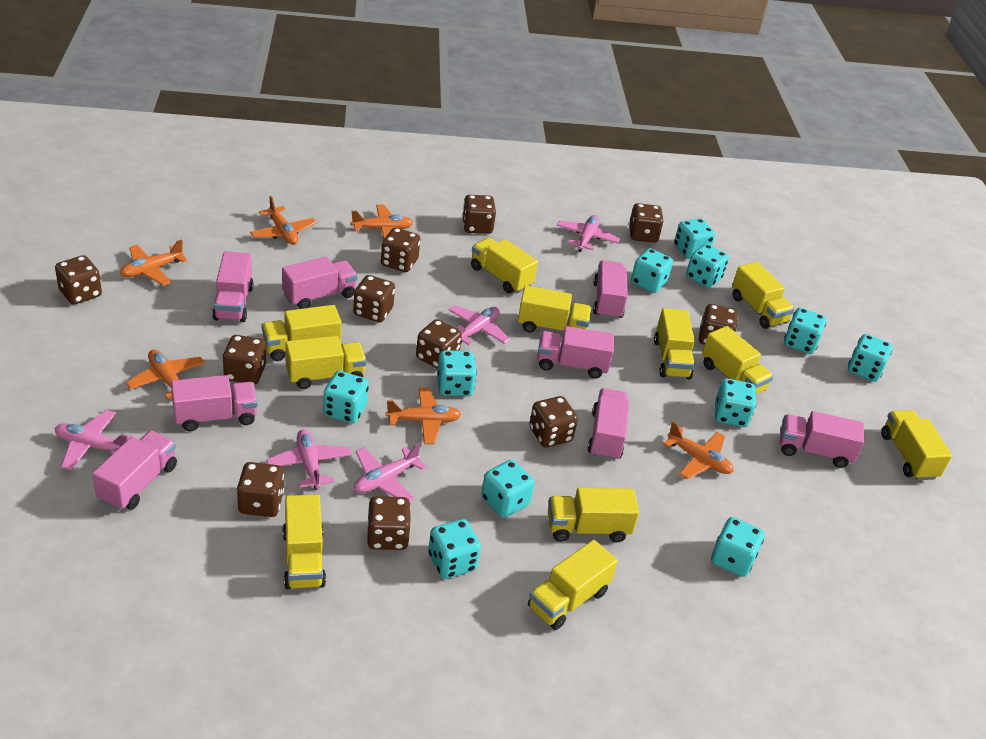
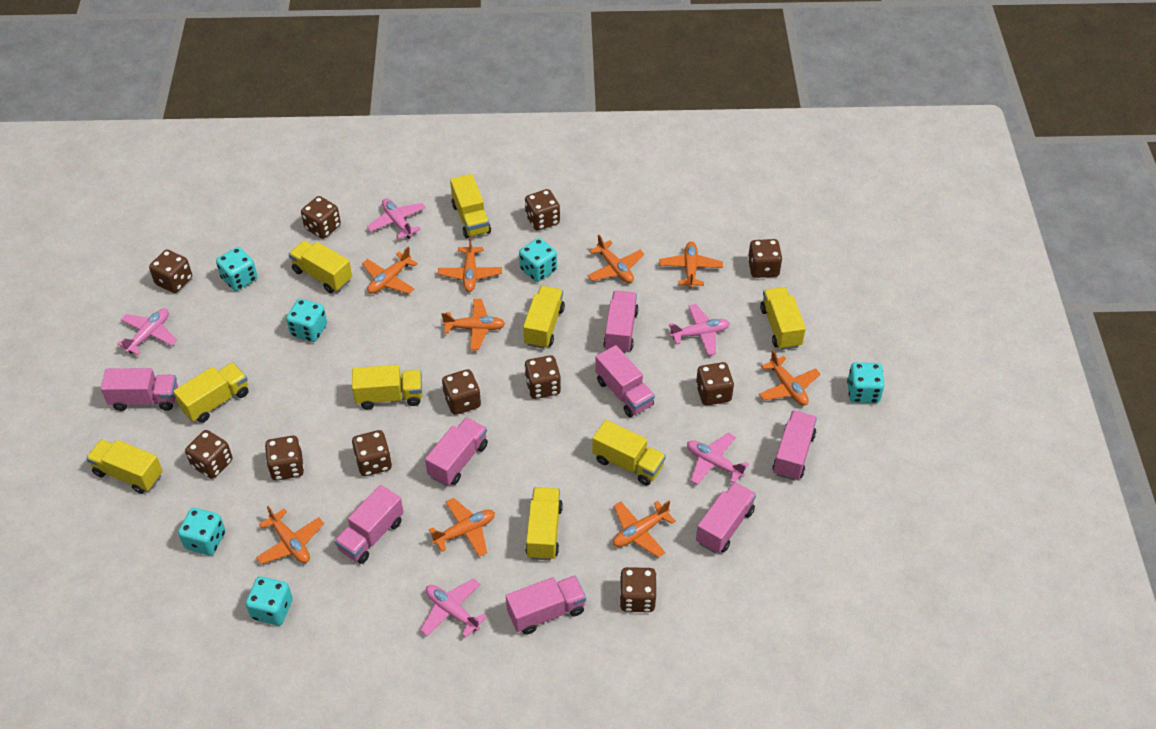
orange plane: 6 -> 9
turquoise dice: 11 -> 6
yellow truck: 11 -> 9

